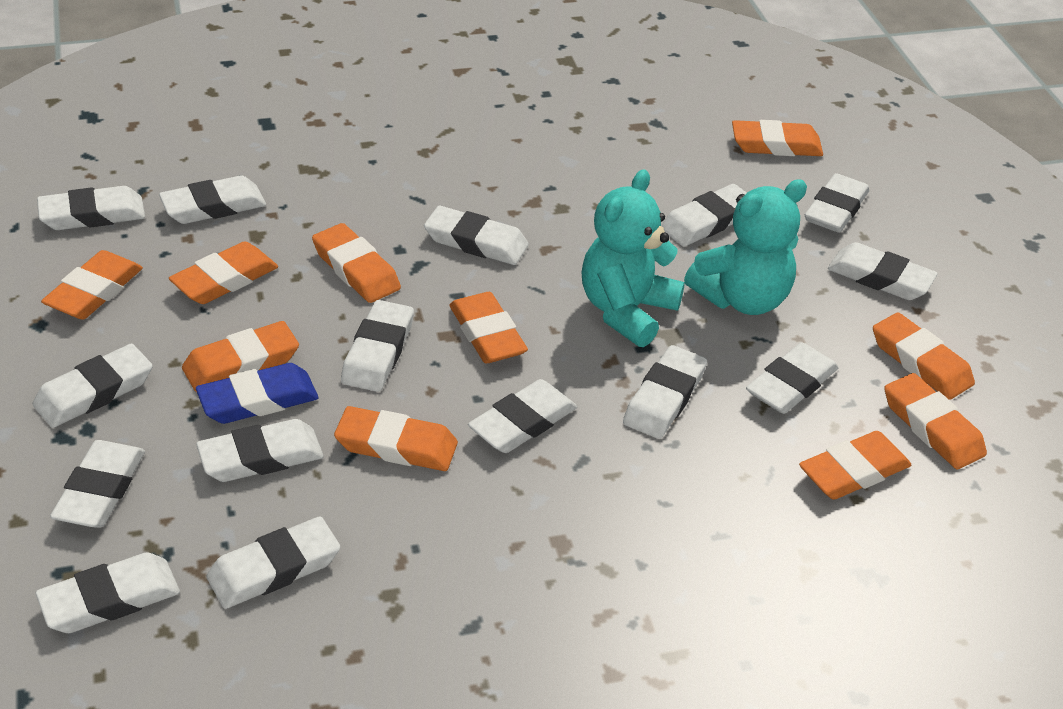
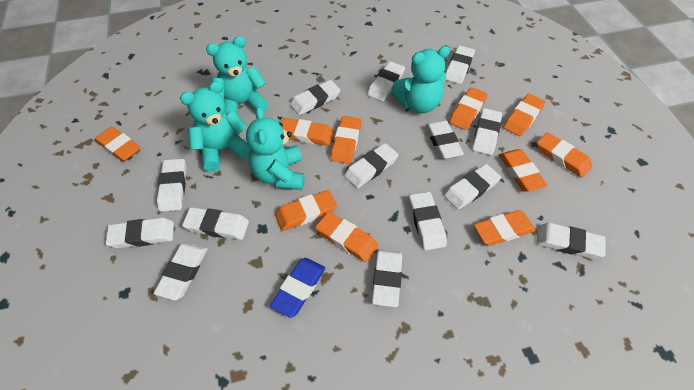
turquoise teddy bear: 2 -> 4
white eraser: 15 -> 14

